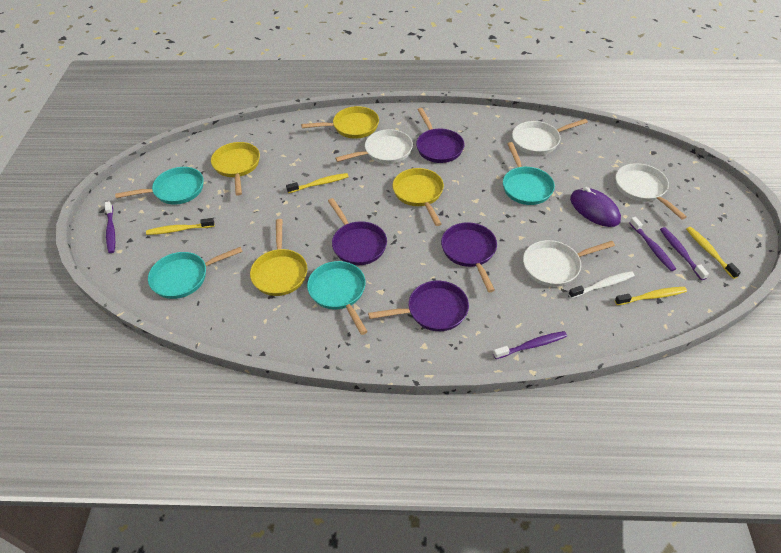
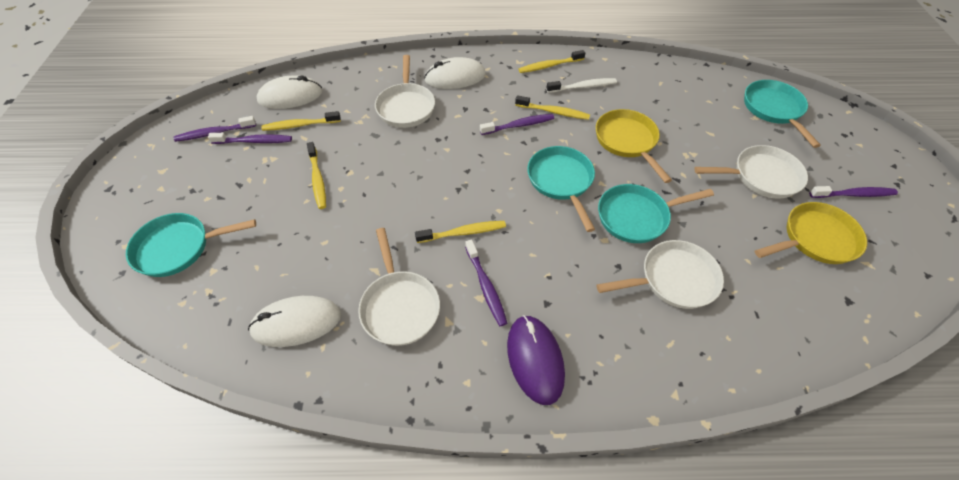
purple pan: 4 -> 0
purple toothbrush: 4 -> 5
white mouse: 0 -> 3
yellow pan: 4 -> 2
yellow toothbrush: 4 -> 5

